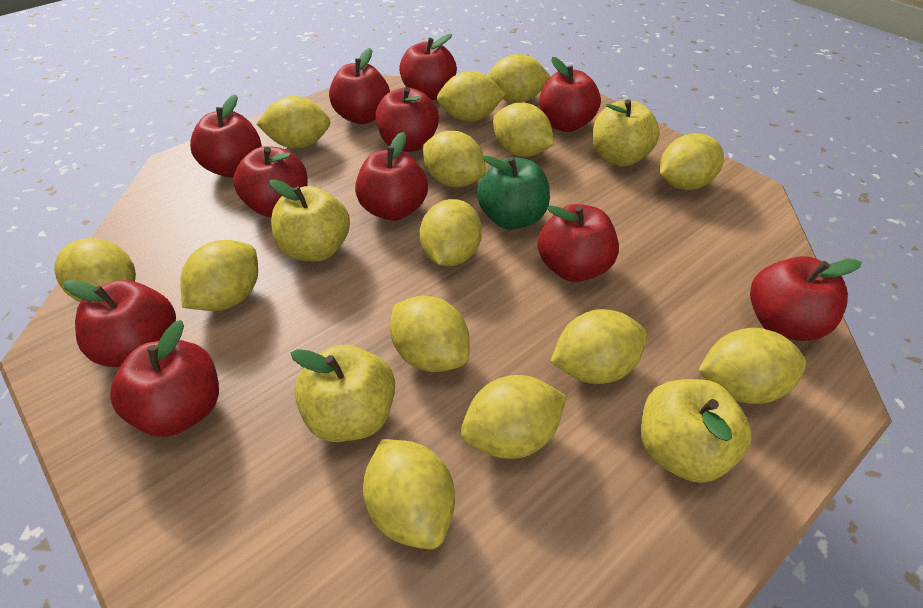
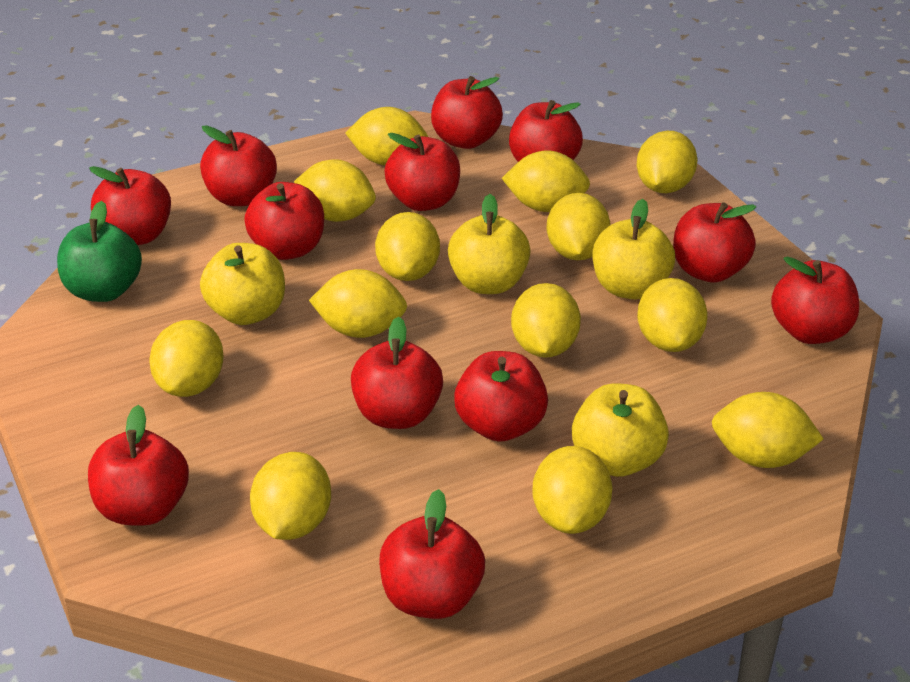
red apple: 11 -> 12
yellow lemon: 14 -> 13

